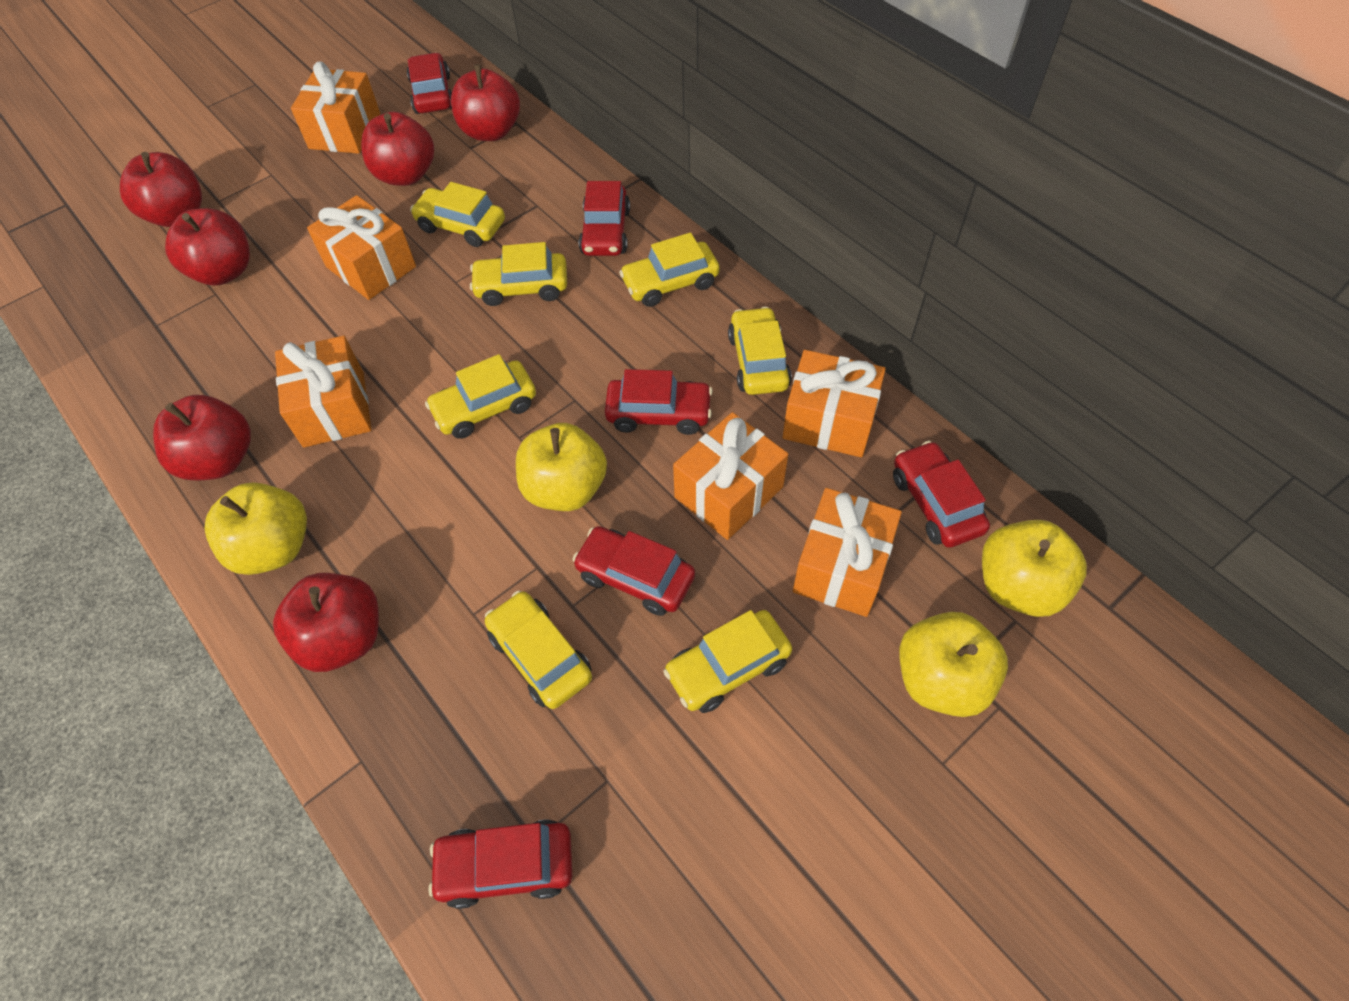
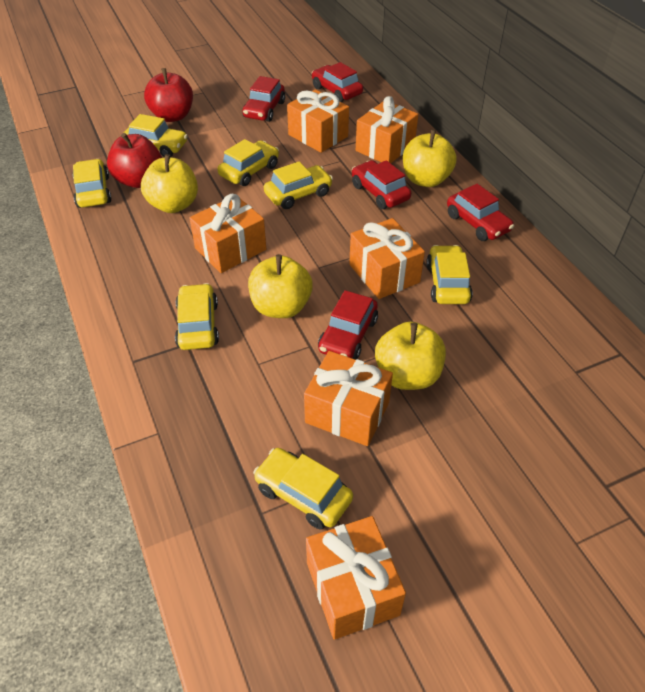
red apple: 6 -> 2
red car: 6 -> 5

